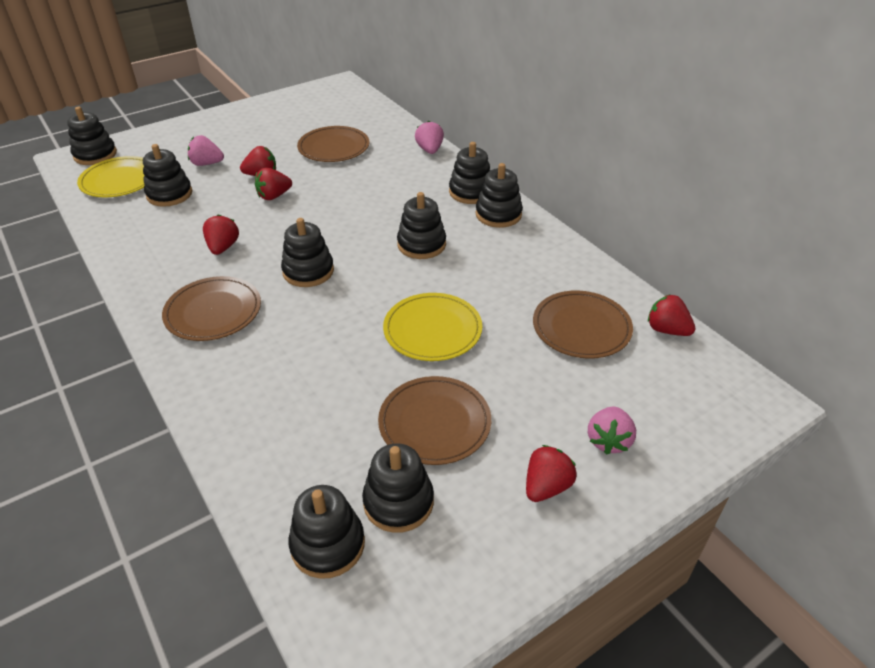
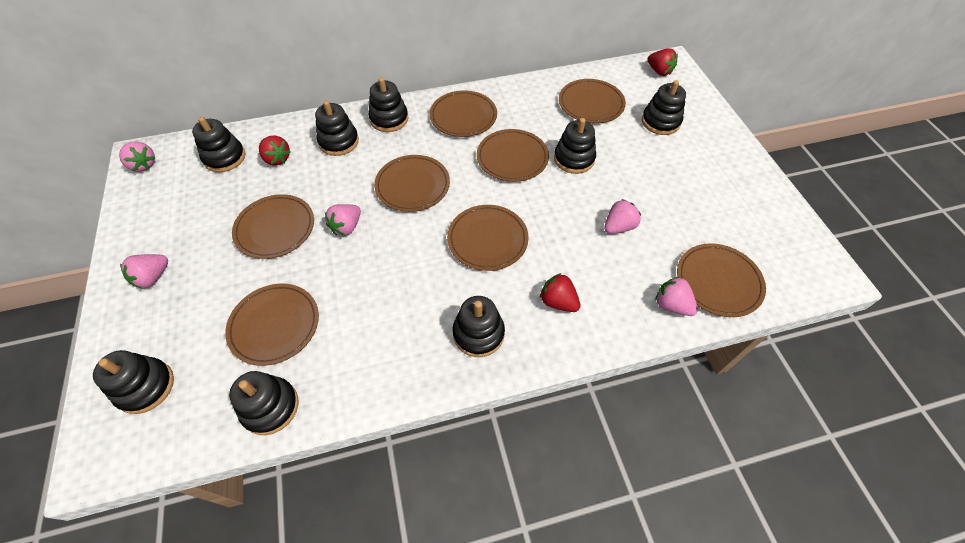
brown plate: 4 -> 8
pink strawberry: 3 -> 5
red strawberry: 5 -> 3
yellow plate: 2 -> 0

